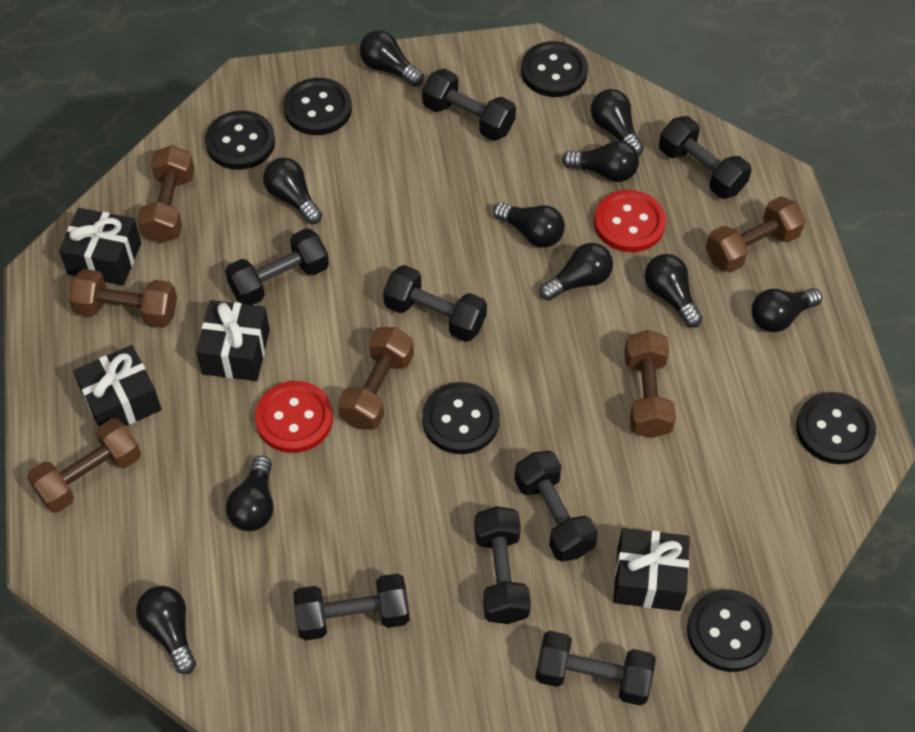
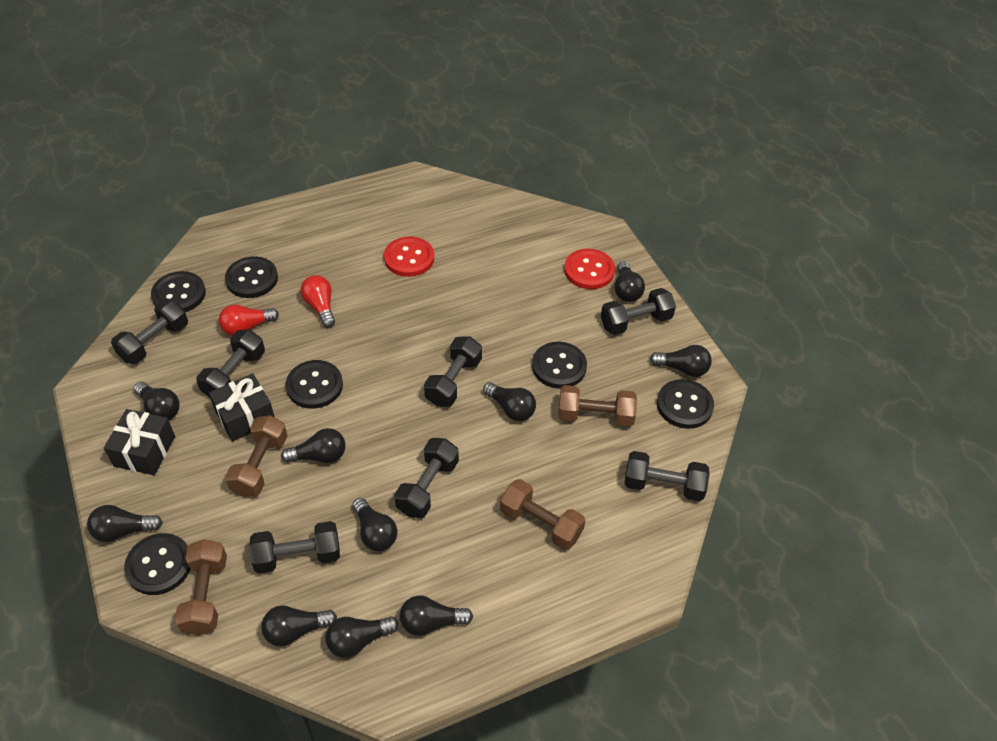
black dumbbell: 8 -> 7
black gift: 4 -> 2
brown dumbbell: 6 -> 4
red light bulb: 0 -> 2

